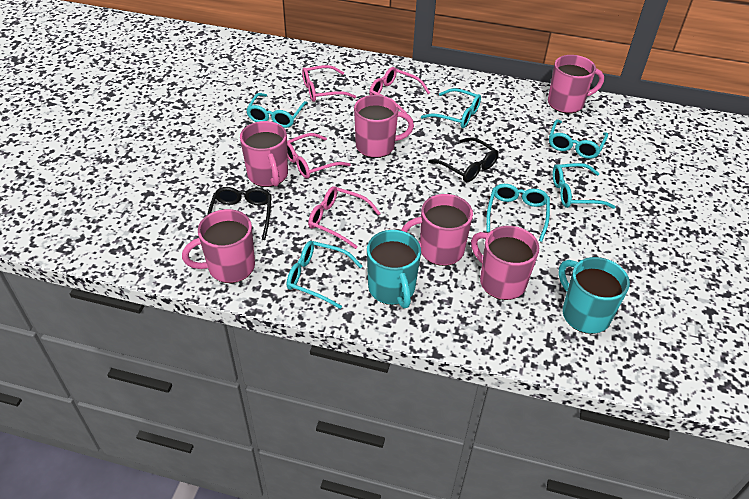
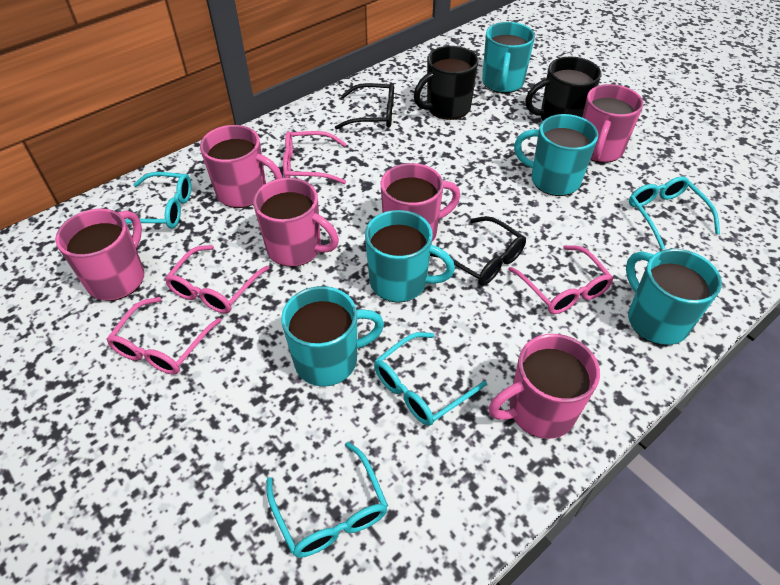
black mug: 0 -> 2
turquoise glasses: 6 -> 4
turquoise mug: 2 -> 5

